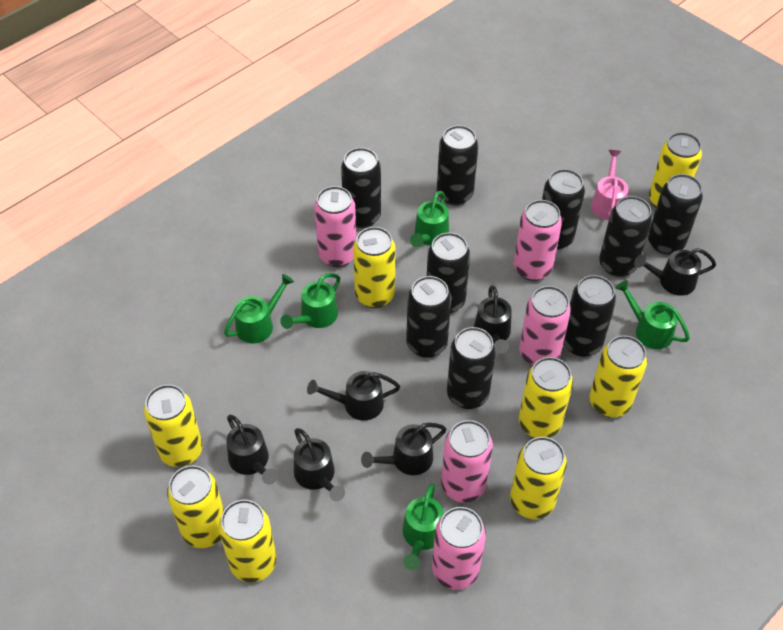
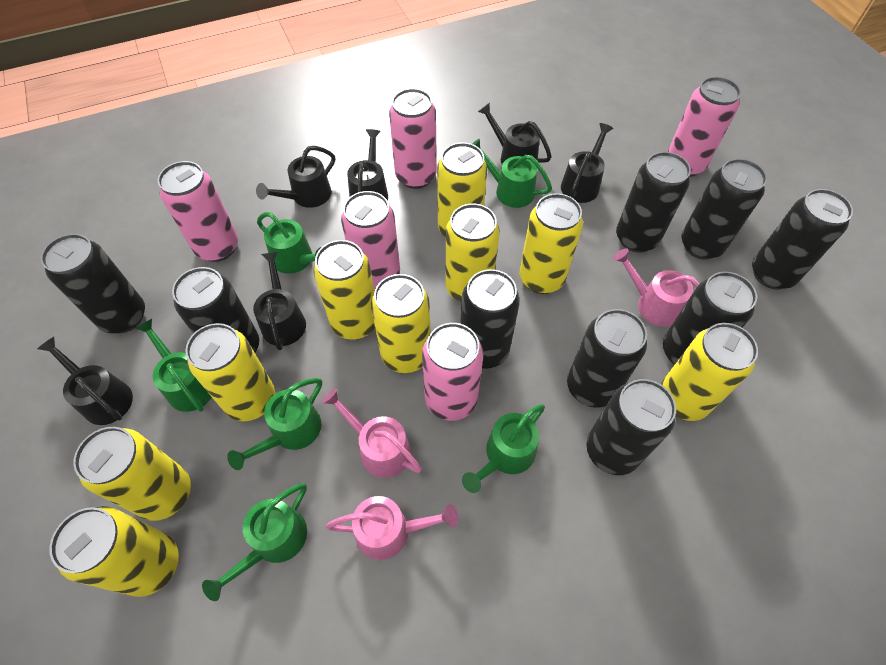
green watering can: 5 -> 6
pink watering can: 1 -> 3
yellow can: 8 -> 9

